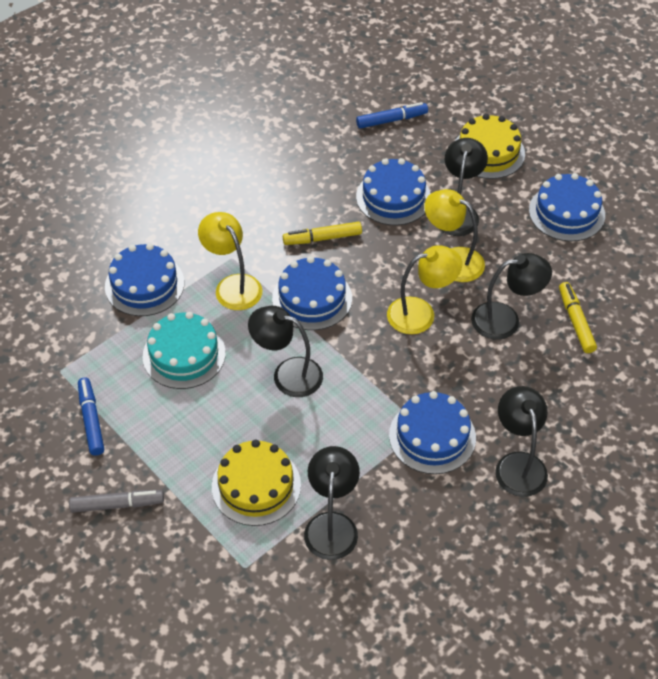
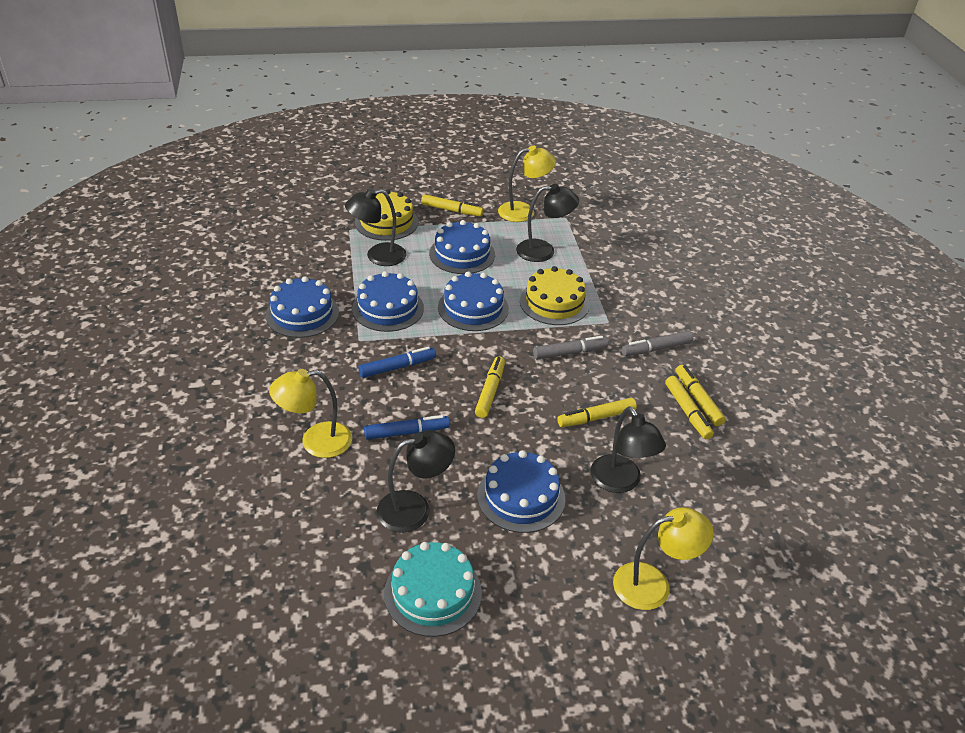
black lamp: 5 -> 4
grey marker: 1 -> 2
yellow marker: 2 -> 5

